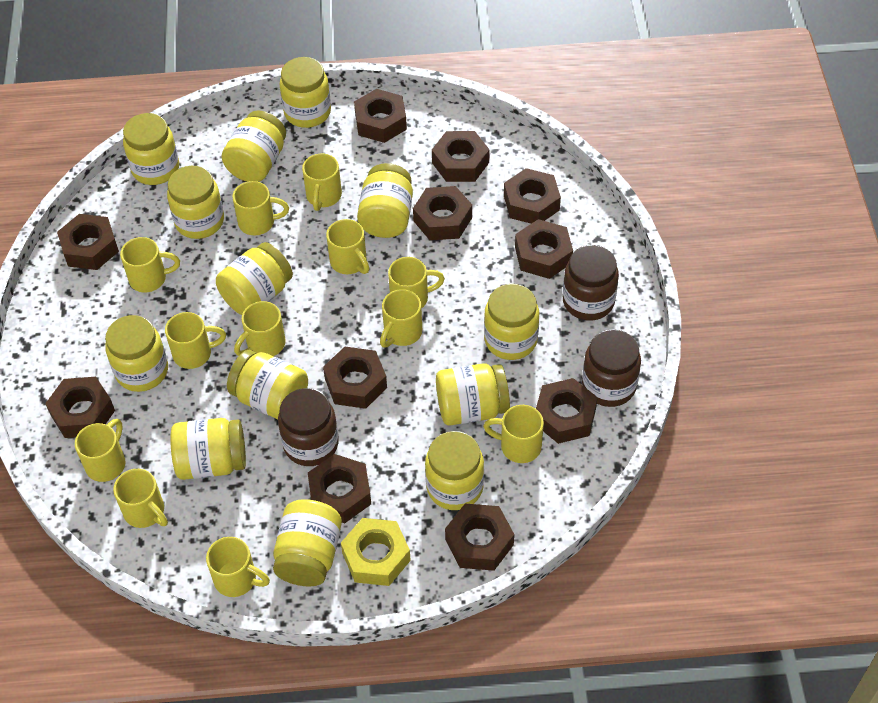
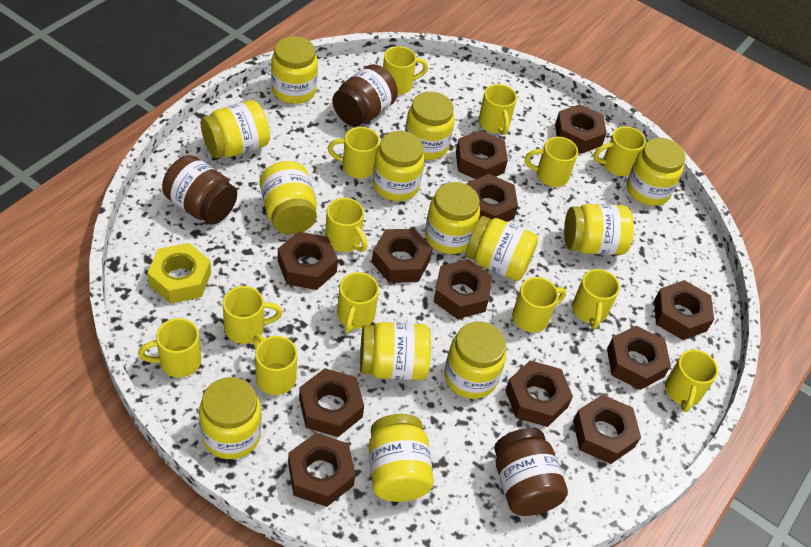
brown nut: 11 -> 12
yellow mug: 12 -> 13

